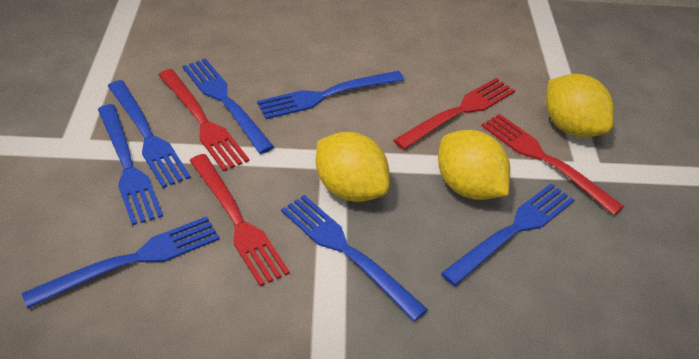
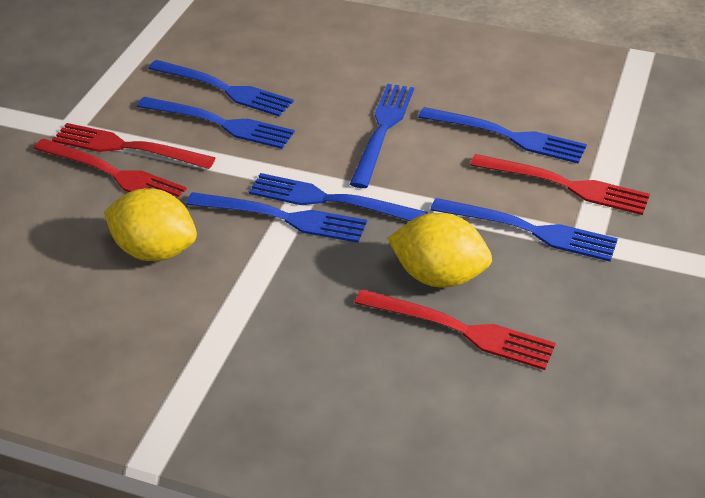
yellow lemon: 3 -> 2

